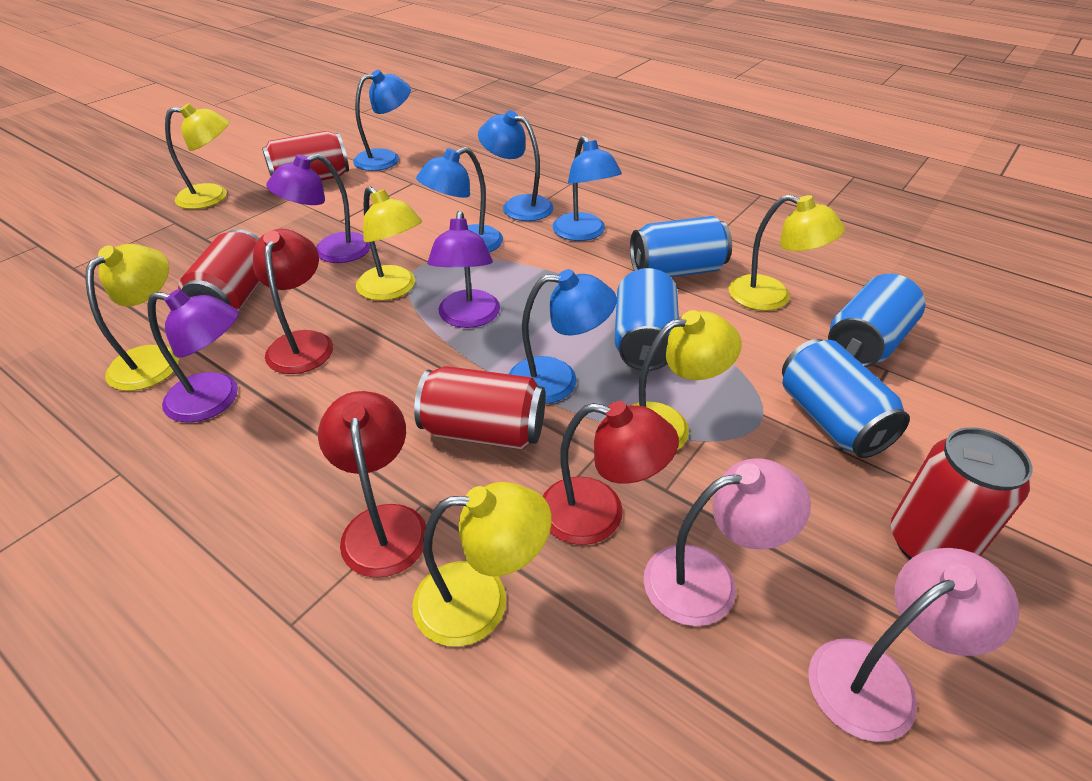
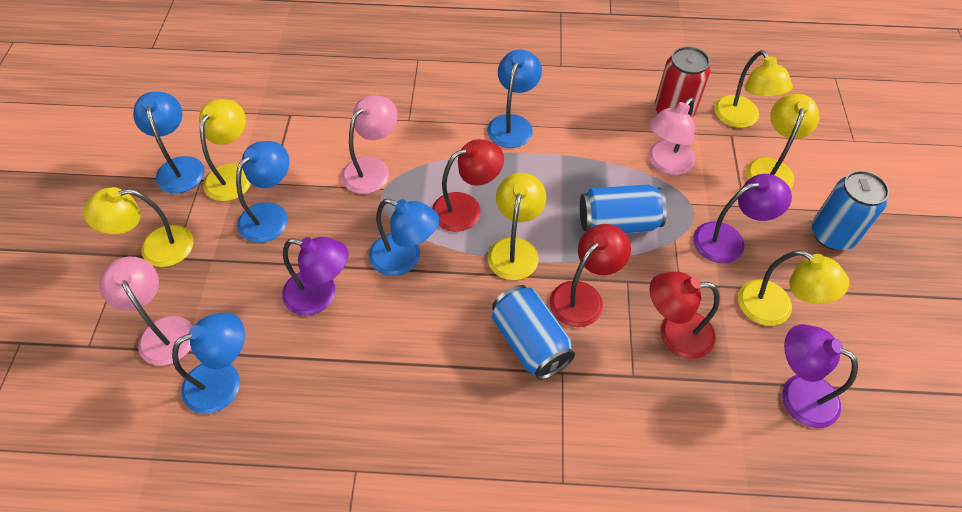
blue can: 4 -> 3
pink lamp: 2 -> 3
red can: 4 -> 1

